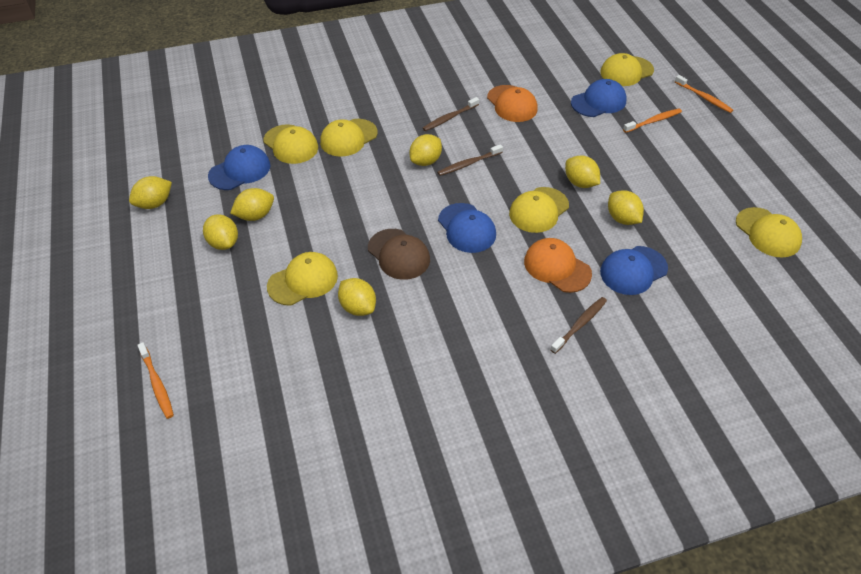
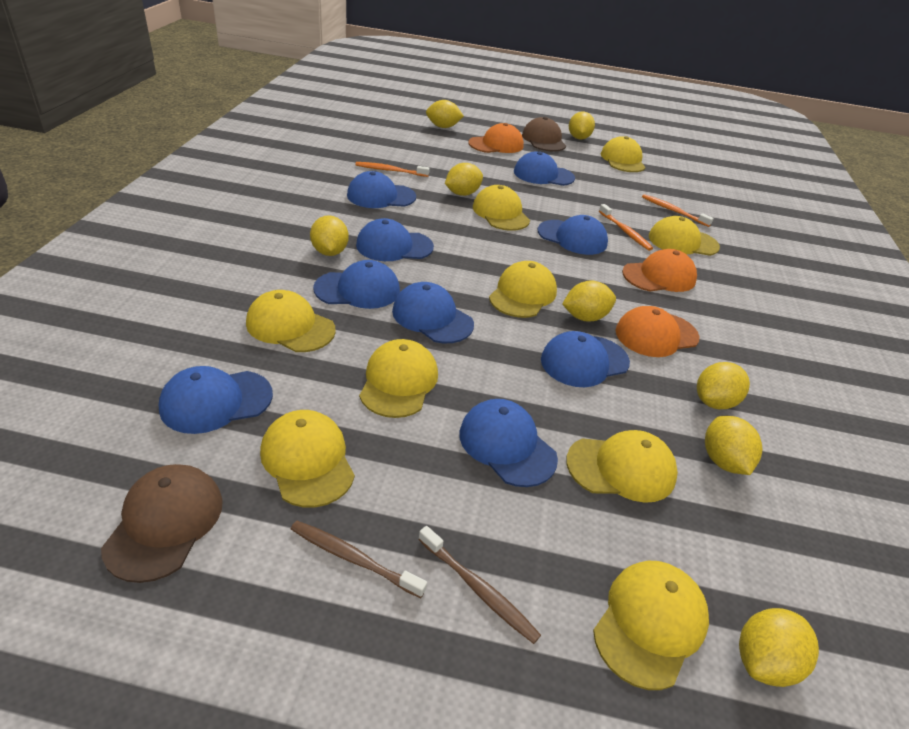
blue cap: 4 -> 9
brown cap: 1 -> 2
brown toothbrush: 3 -> 2
orange cap: 2 -> 3
yellow cap: 6 -> 9
yellow lemon: 7 -> 8

